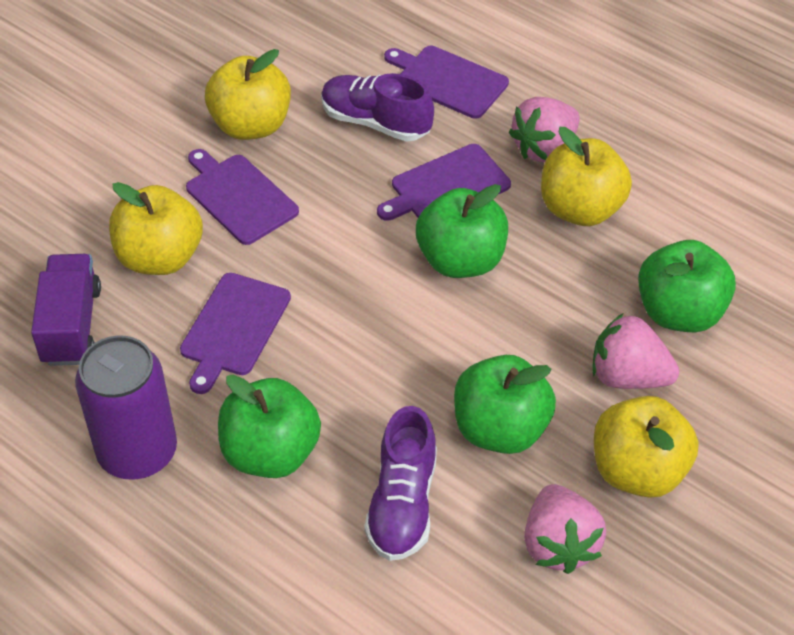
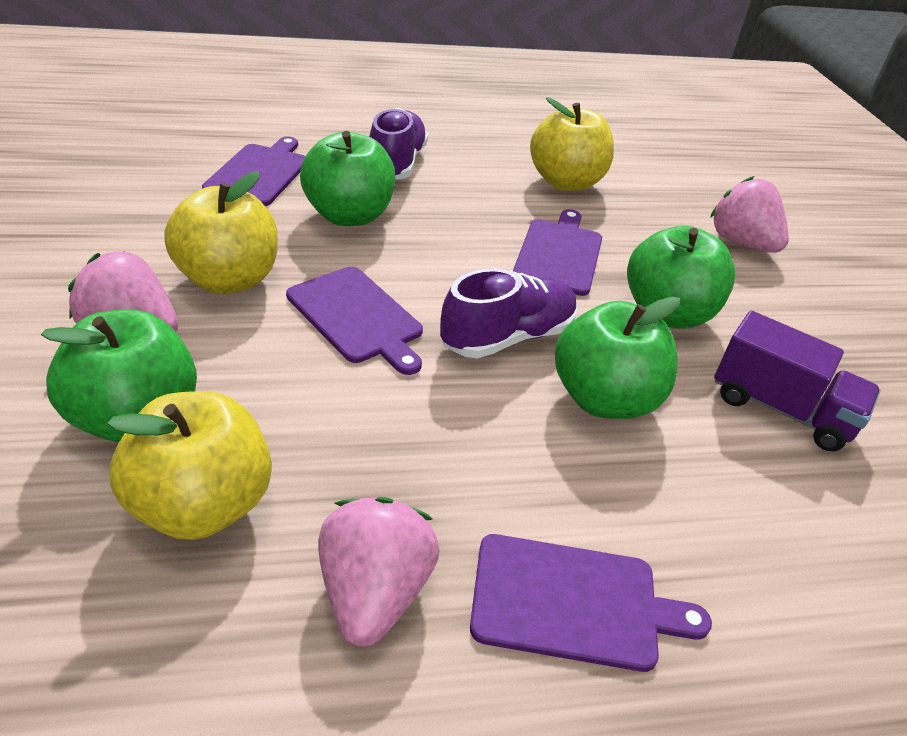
purple can: 1 -> 0
yellow apple: 4 -> 3

